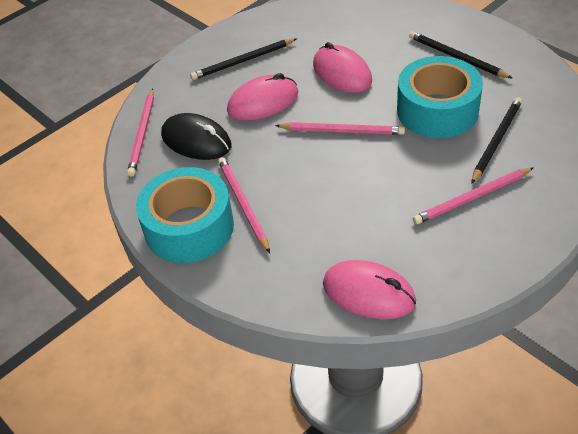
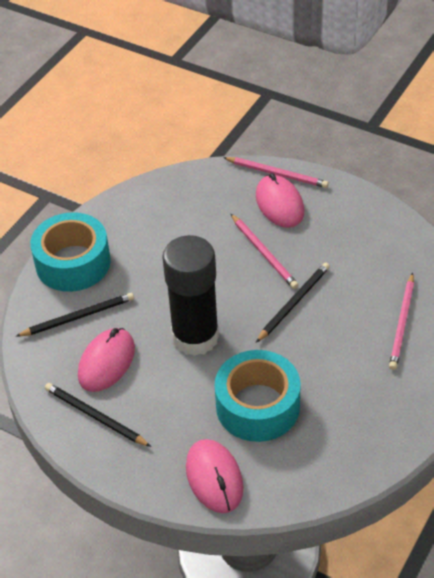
black glue stick: 0 -> 1
black mouse: 1 -> 0
pink pencil: 4 -> 3

